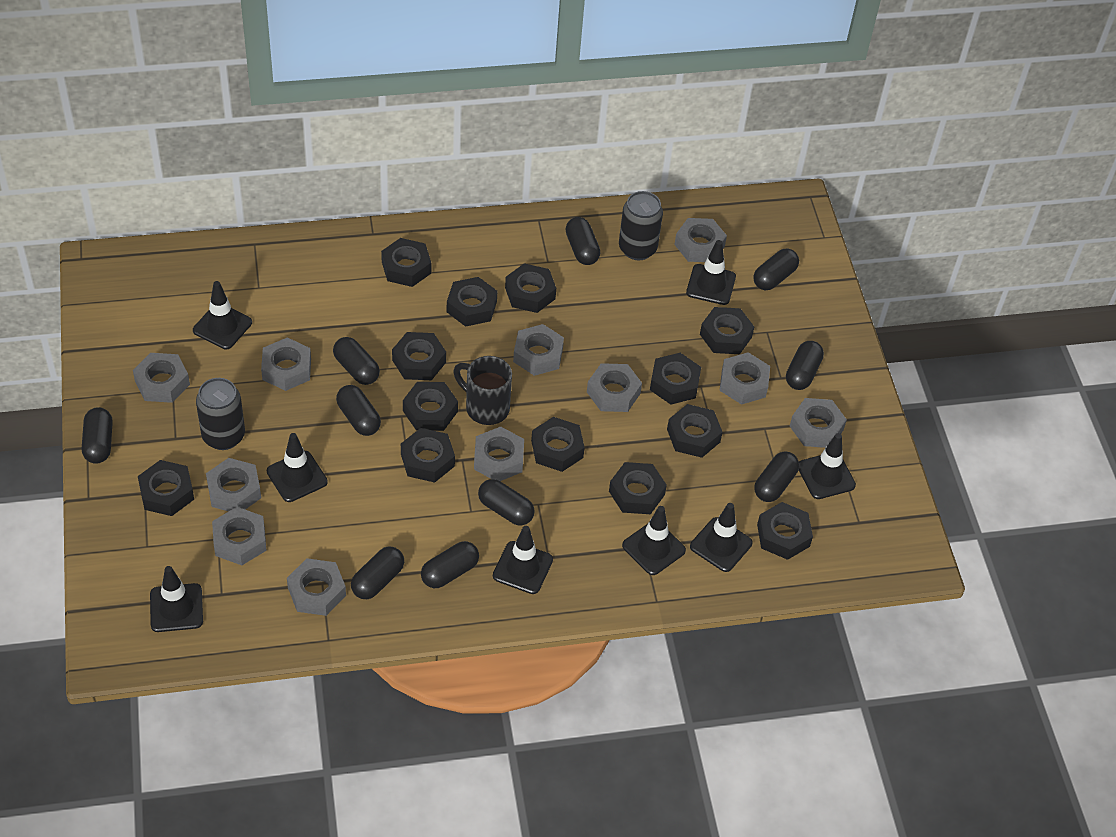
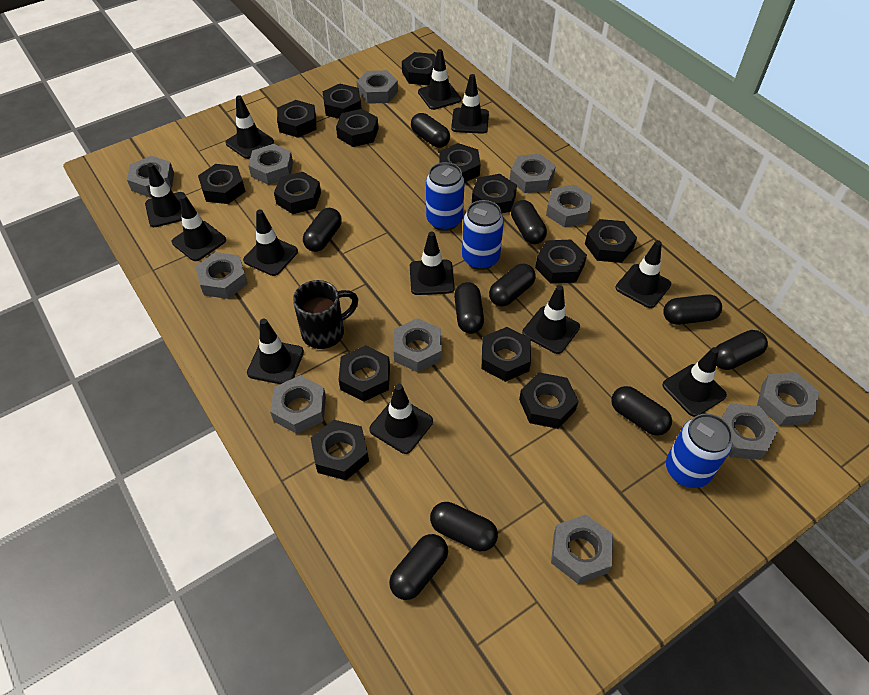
black can: 2 -> 0
black nut: 13 -> 14
black traffic cone: 8 -> 12
blue can: 0 -> 3

